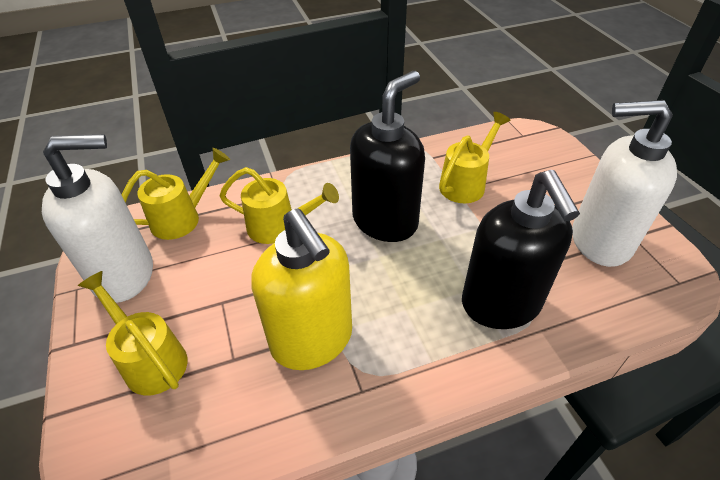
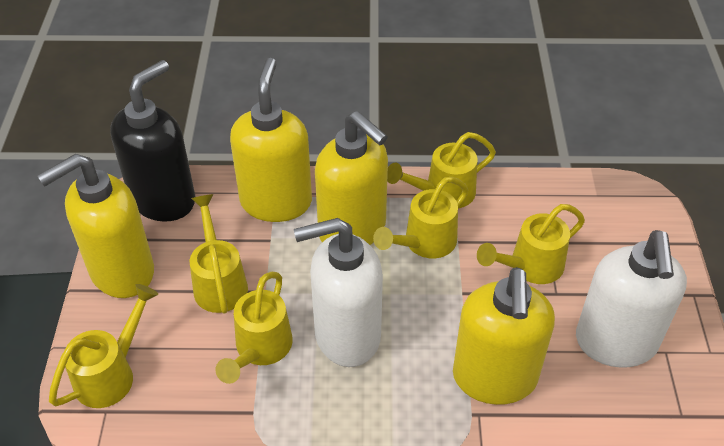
black soap dispenser: 2 -> 1
yellow soap dispenser: 1 -> 4
yellow watering can: 4 -> 6

